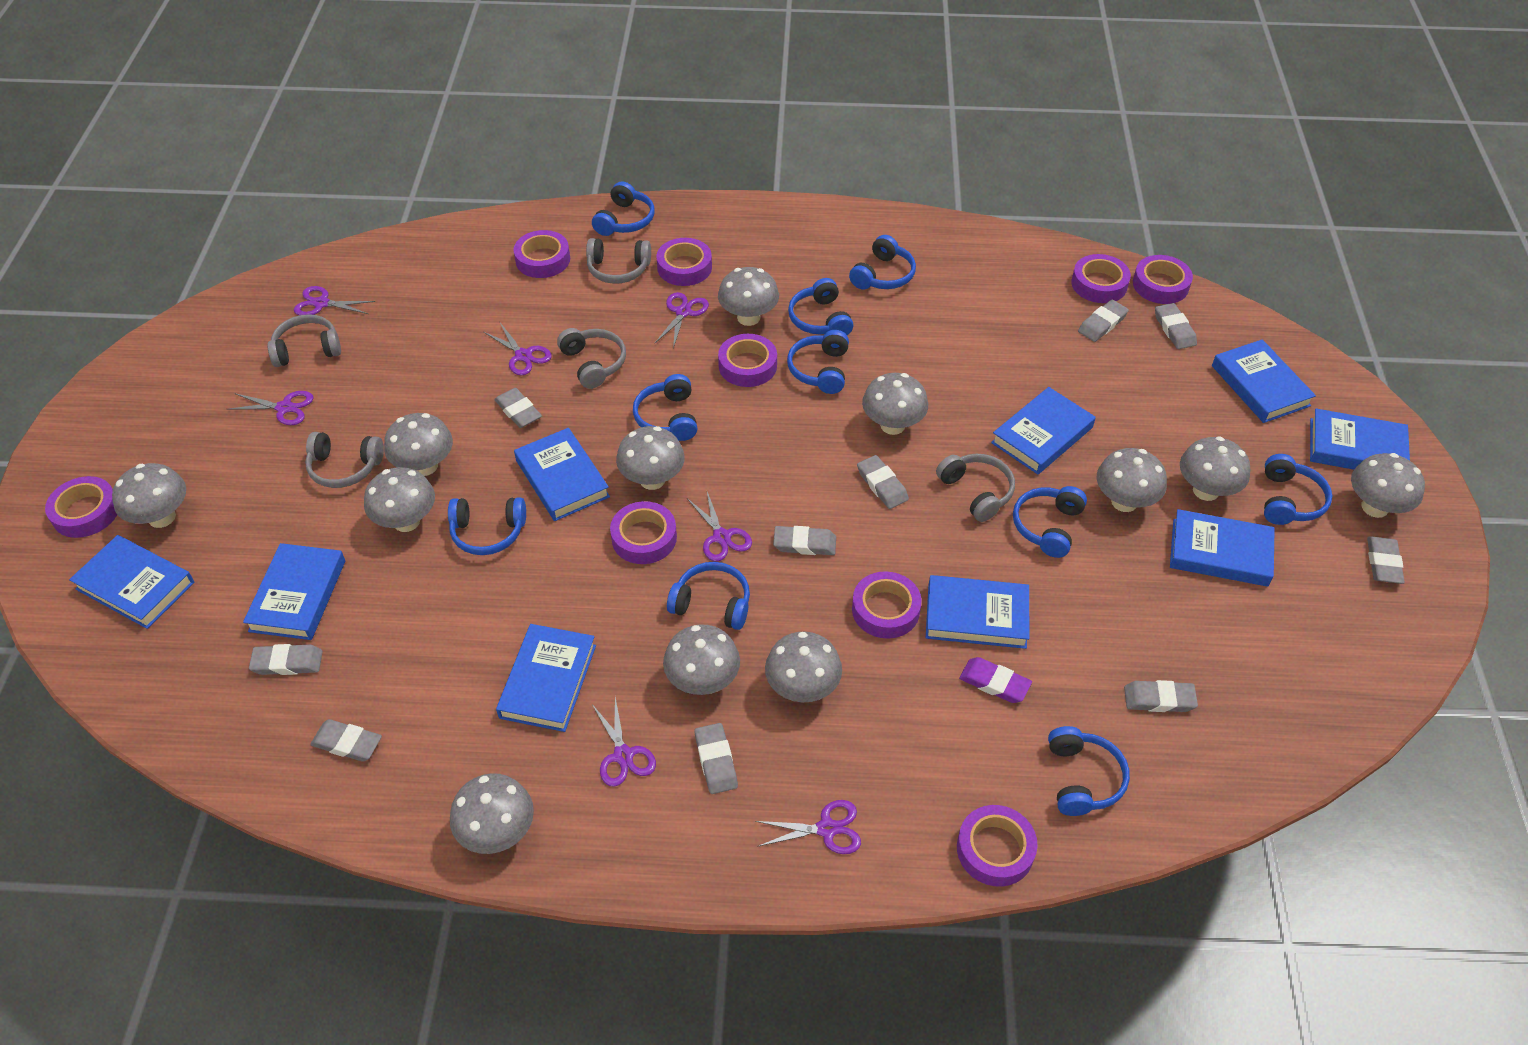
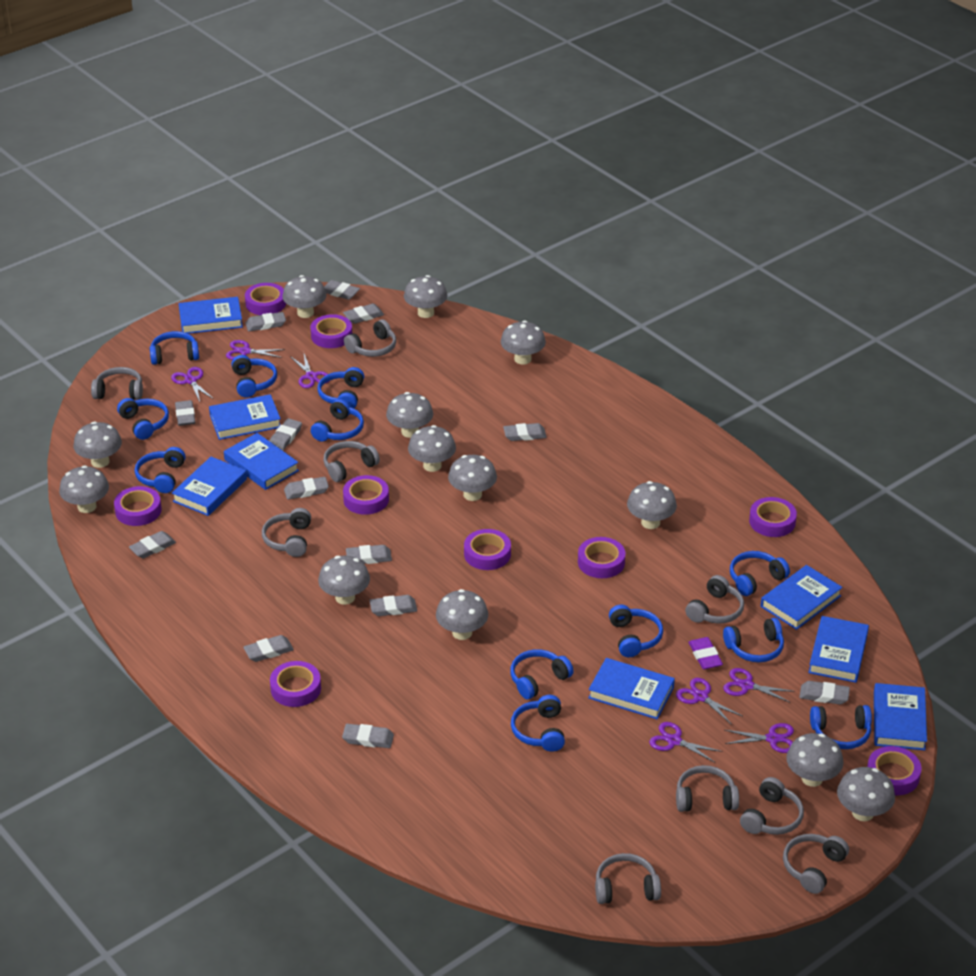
blue book: 9 -> 8
blue headphones: 10 -> 12
grey eraser: 10 -> 13
grey headphones: 5 -> 9
grey mushroom: 12 -> 13

